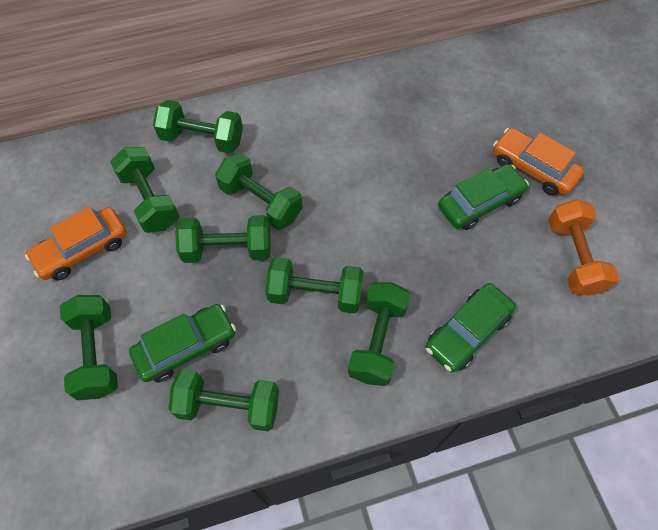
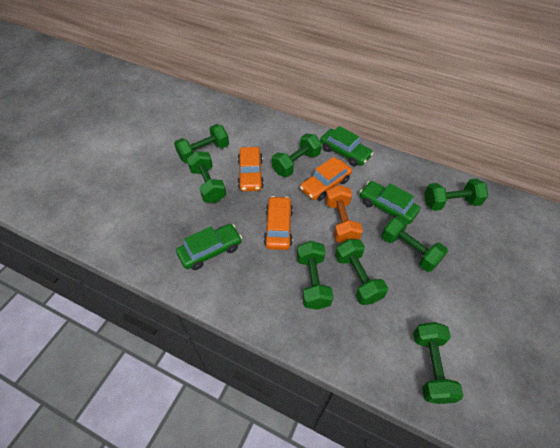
orange car: 2 -> 3

